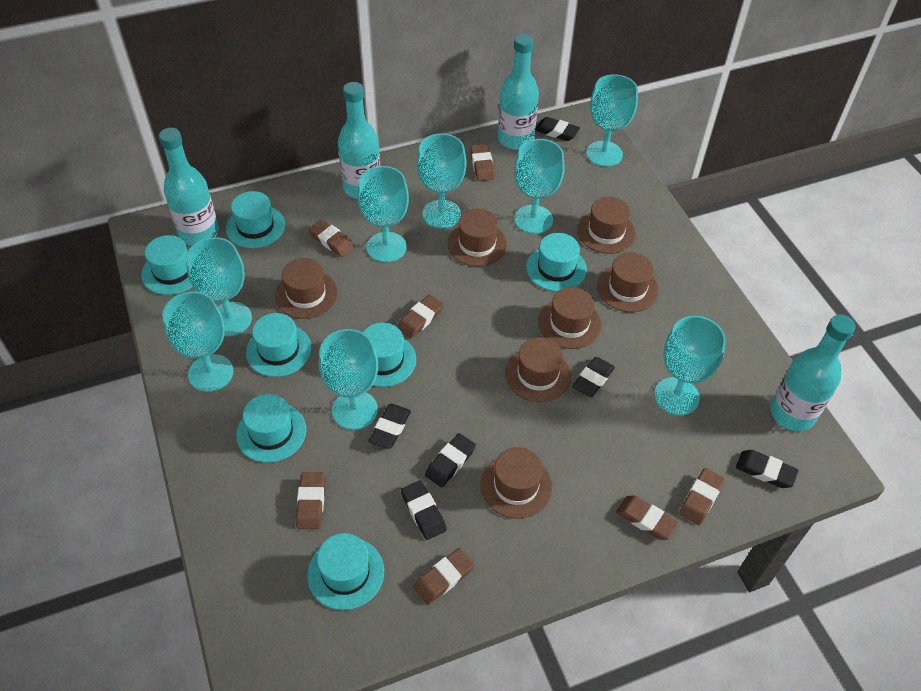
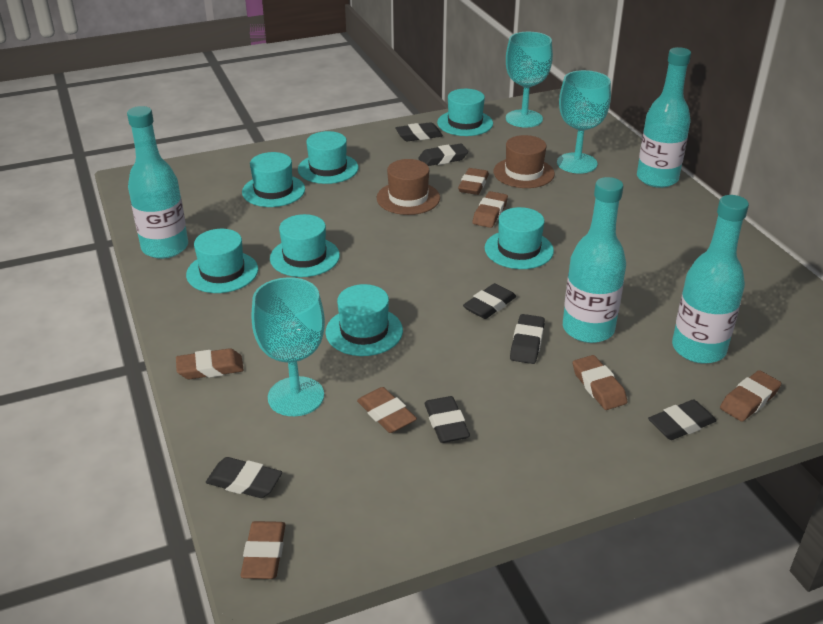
black eraser: 6 -> 7
brown hat: 7 -> 2
turquoise goblet: 8 -> 3

